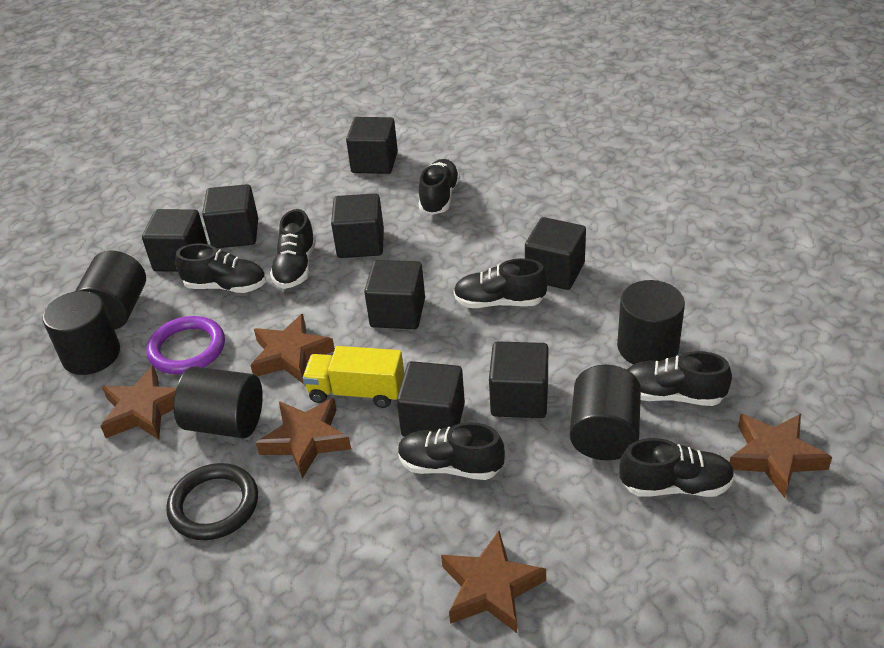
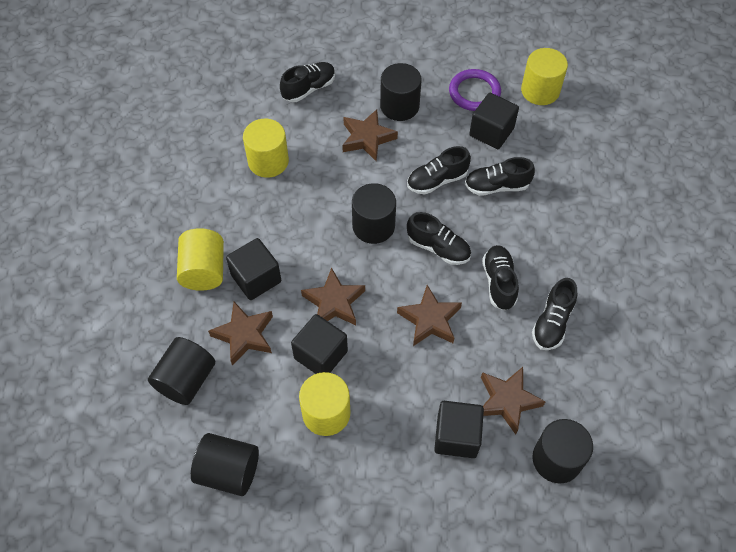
black cube: 8 -> 4
black ring: 1 -> 0
black shoe: 7 -> 6
yellow cylinder: 0 -> 4
yellow truck: 1 -> 0

